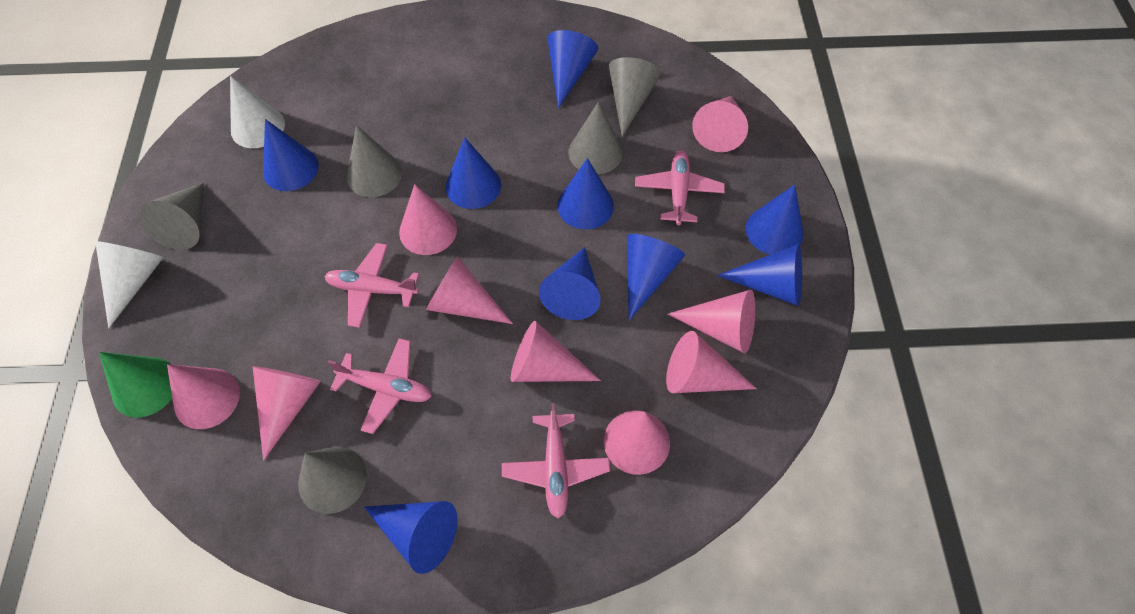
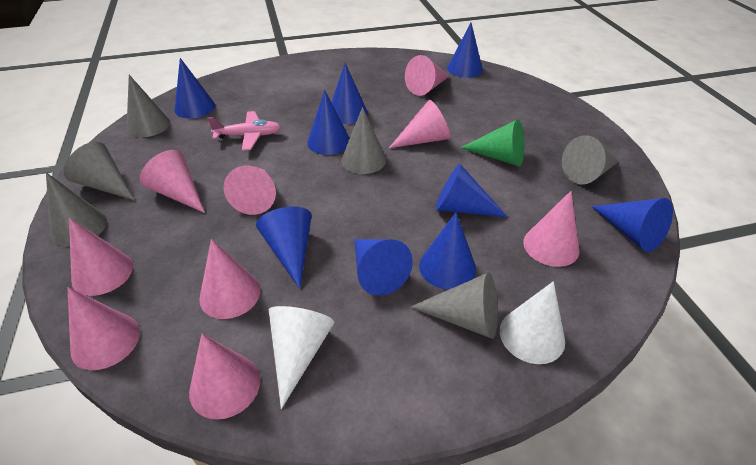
grey cone: 5 -> 6
pink plane: 4 -> 1

